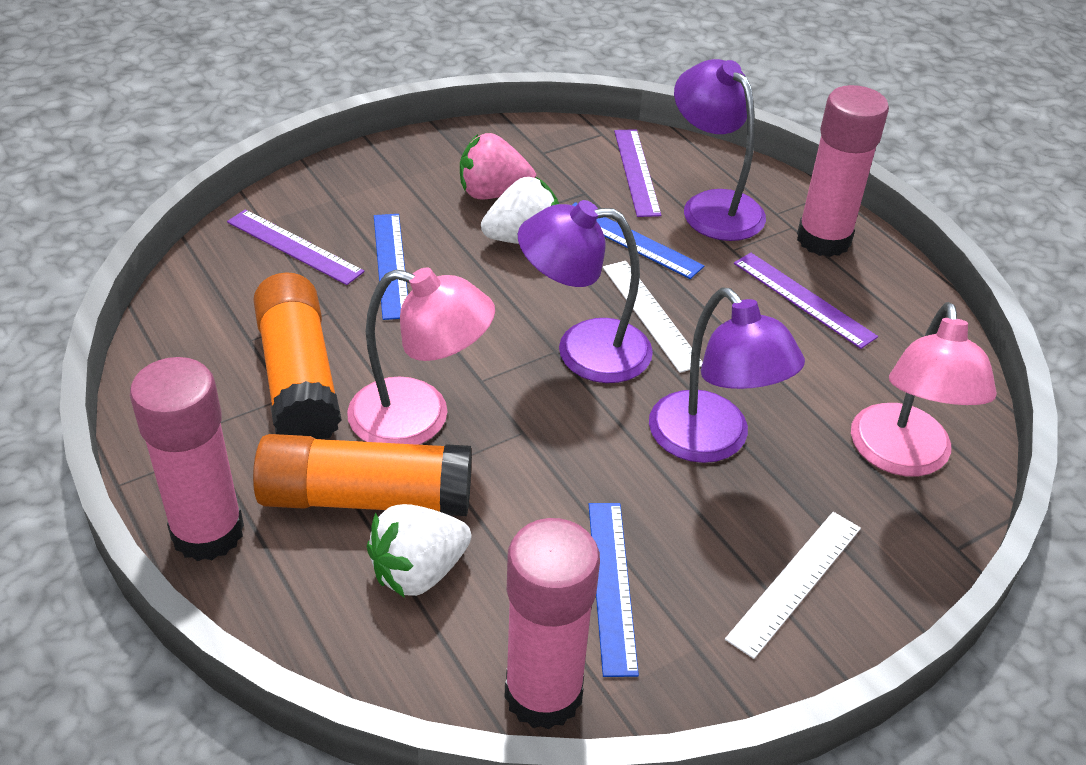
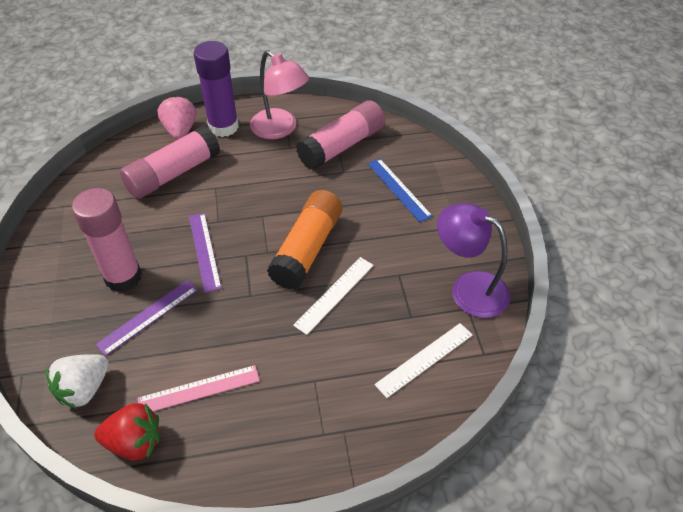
blue ruler: 3 -> 1
orange glue stick: 2 -> 1
pink lamp: 2 -> 1
pink ruler: 0 -> 1
purple glue stick: 0 -> 1
purple lamp: 3 -> 1
purple ruler: 3 -> 2
red strawberry: 0 -> 1
white strawberry: 2 -> 1

